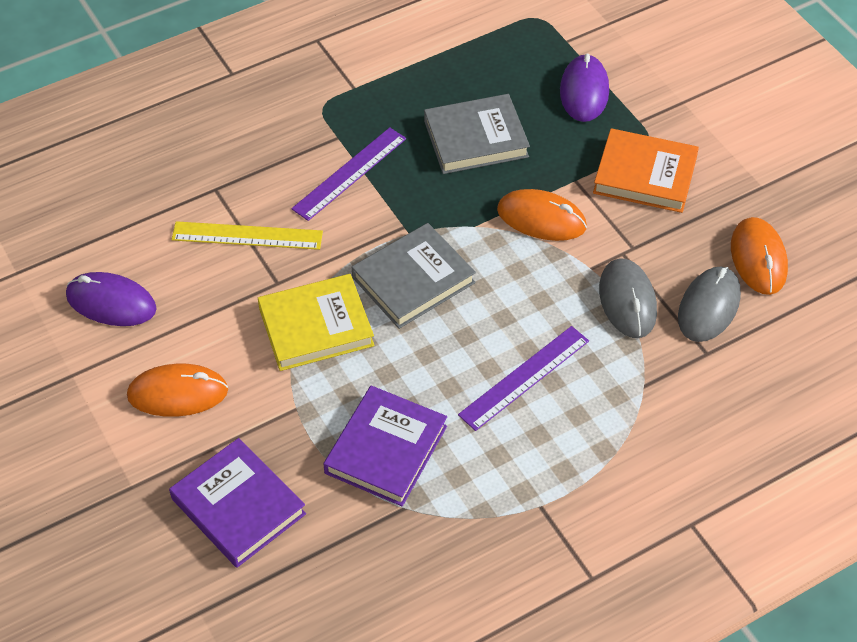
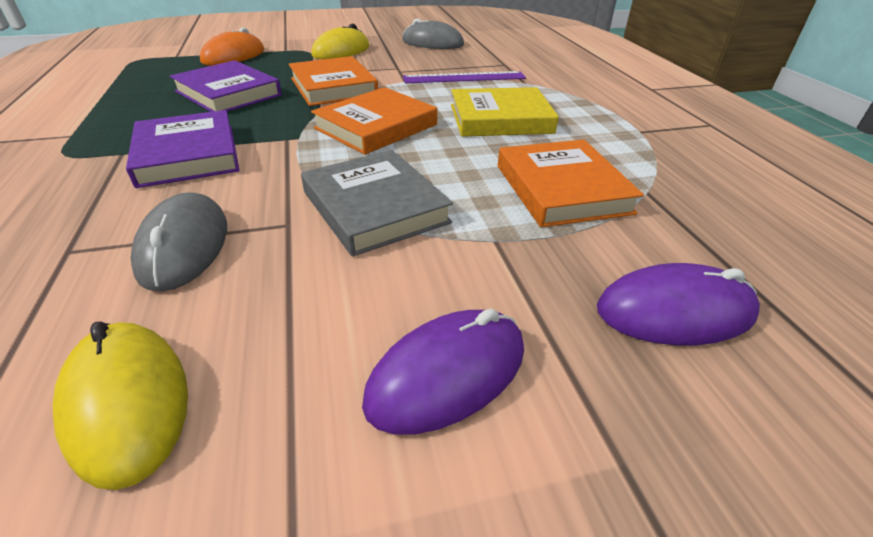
grey book: 2 -> 1
orange book: 1 -> 3
orange mouse: 3 -> 1
purple ruler: 2 -> 1
yellow mouse: 0 -> 2
yellow ruler: 1 -> 0

